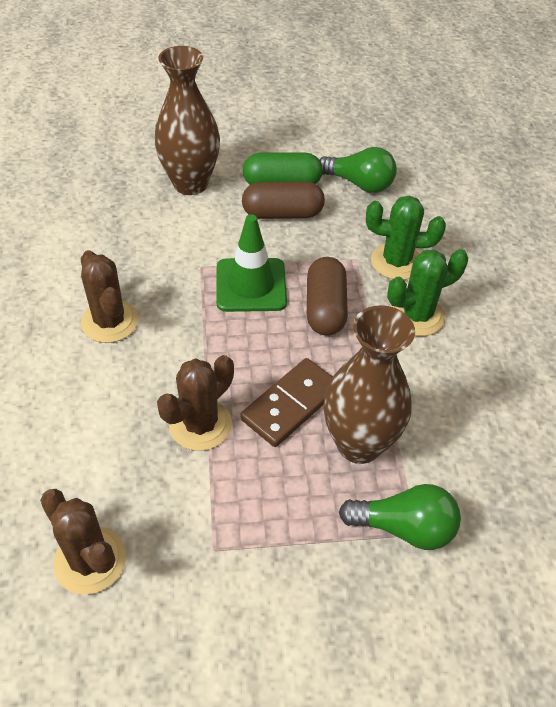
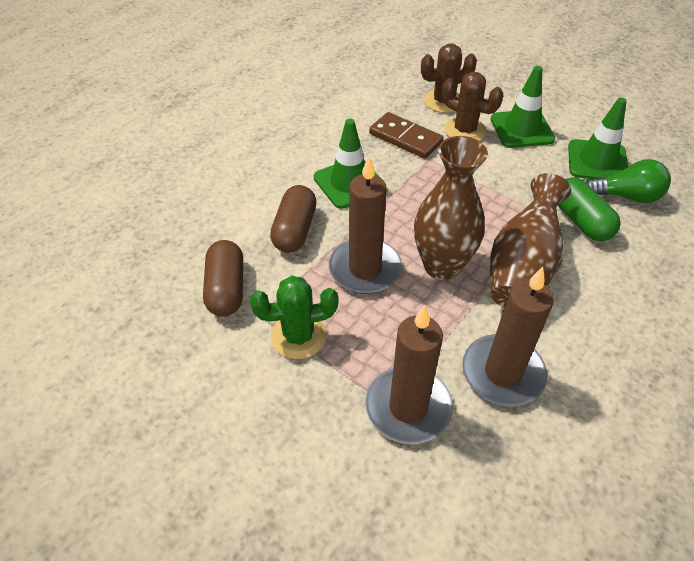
brown cactus: 3 -> 2
brown candle: 0 -> 3
green cactus: 2 -> 1
green light bulb: 2 -> 1
green traffic cone: 1 -> 3

